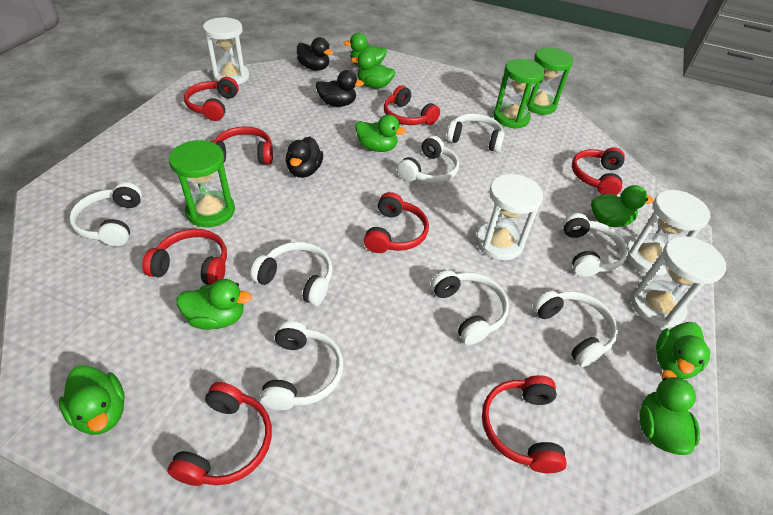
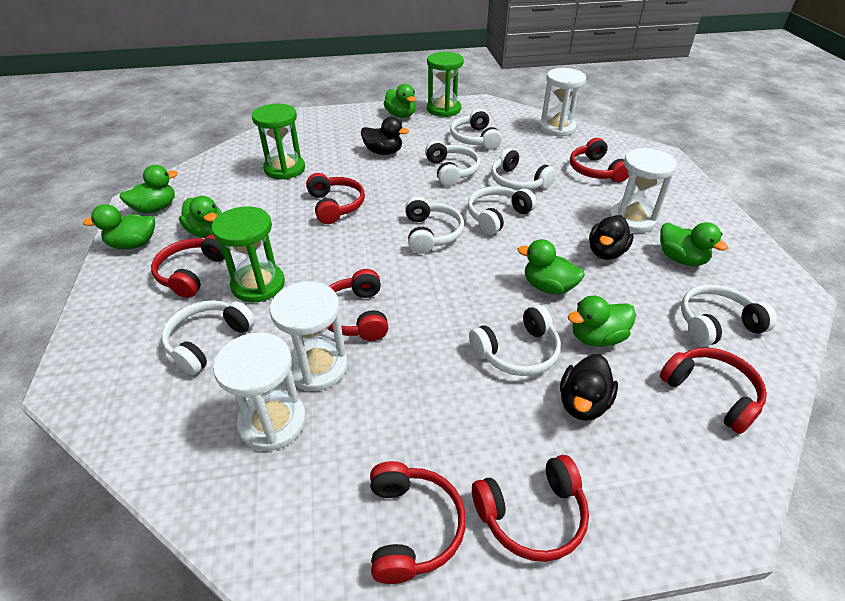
green duck: 8 -> 7
red headphones: 8 -> 7

